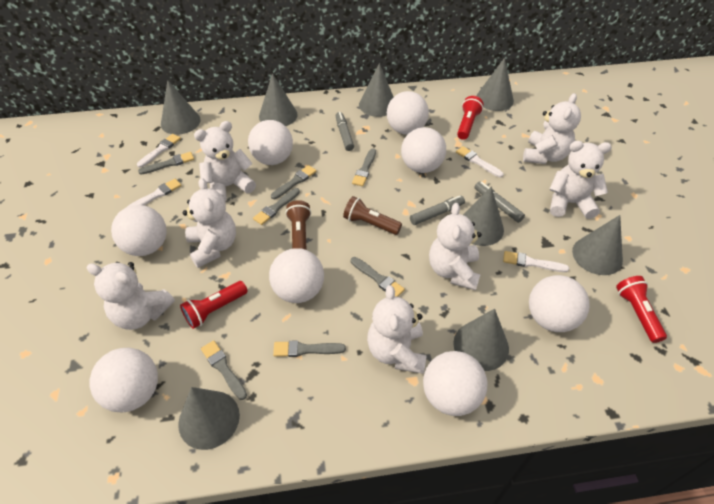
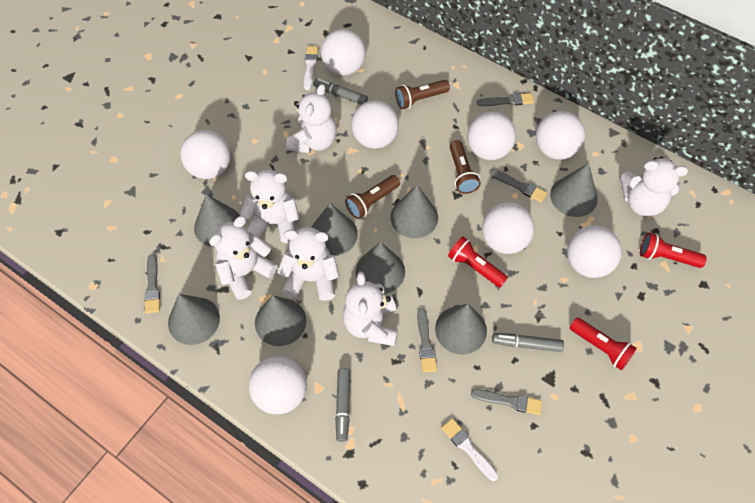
brown flashlight: 2 -> 3
grey brush: 7 -> 5
white brush: 4 -> 2
white teddy bear: 7 -> 6

